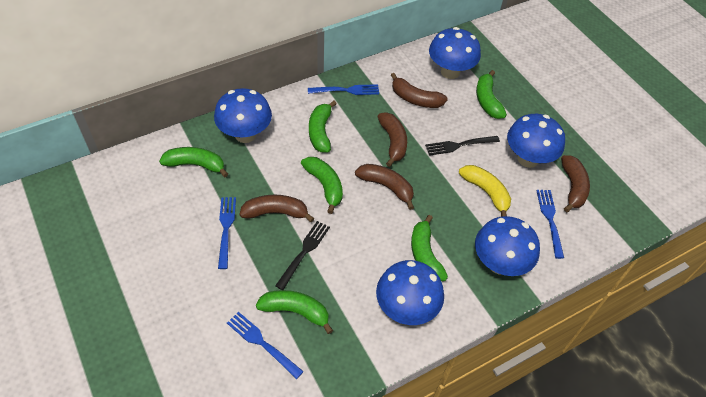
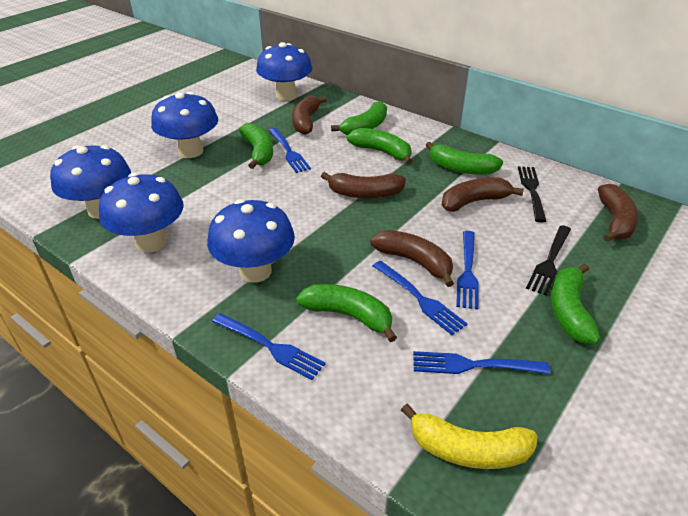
blue fork: 4 -> 5

